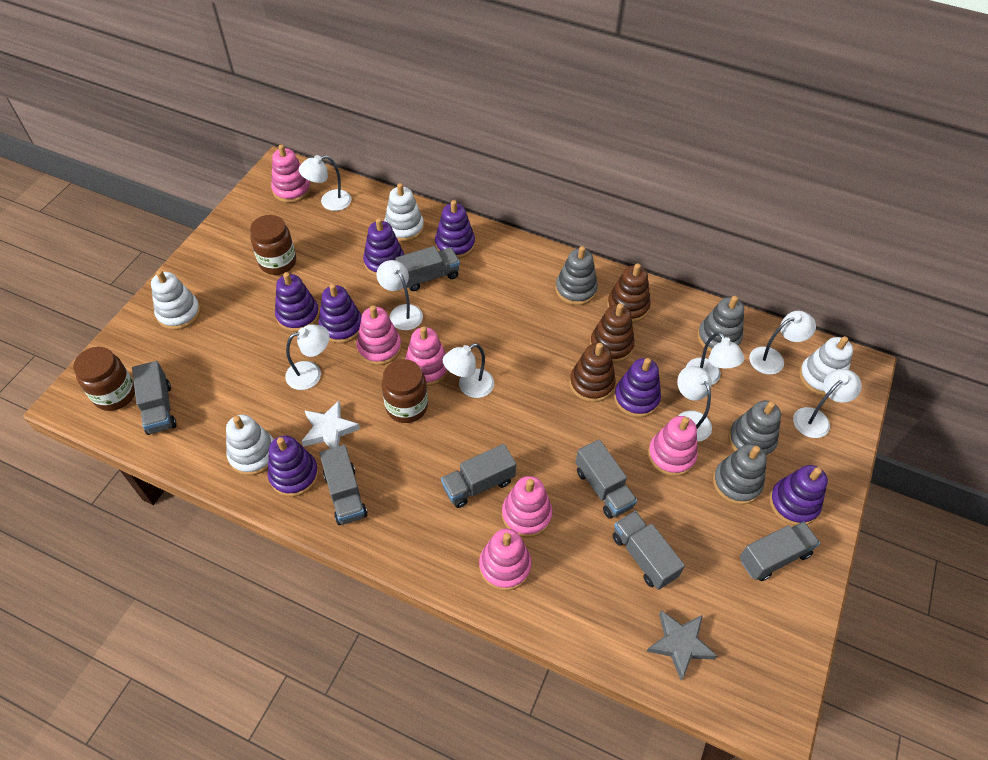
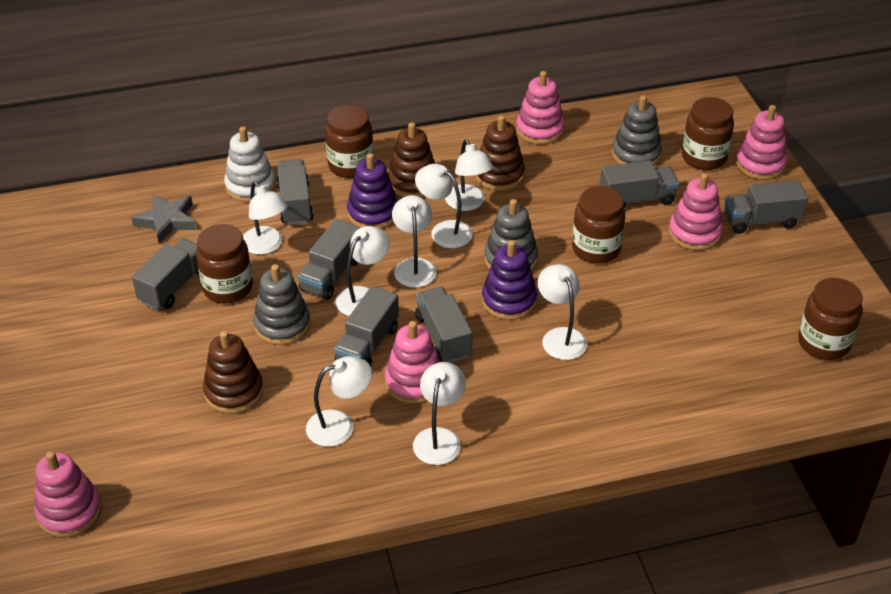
brown jar: 3 -> 5
grey stacking toy: 4 -> 3
pink stacking toy: 6 -> 5
purple stacking toy: 7 -> 2
white stacking toy: 4 -> 1
white star: 1 -> 0

